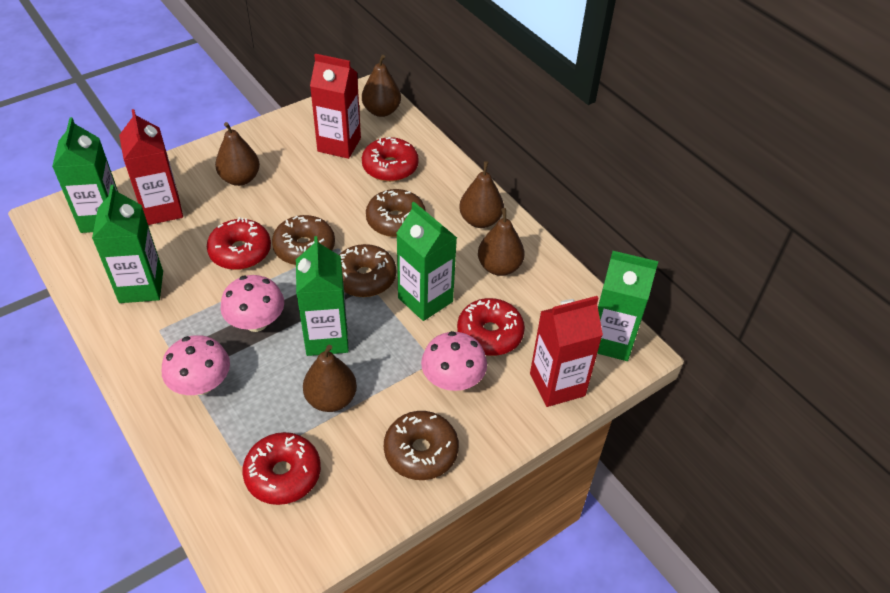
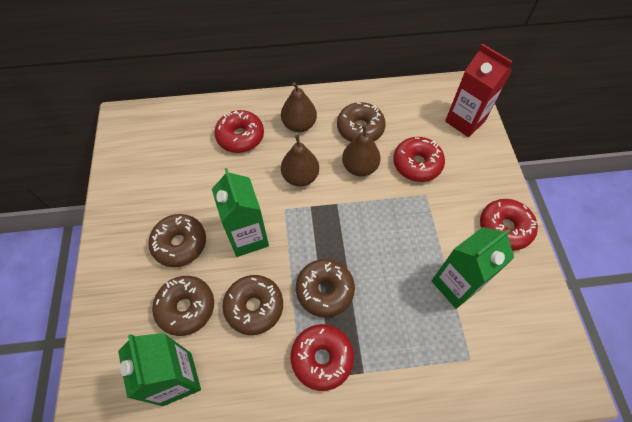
brown donut: 4 -> 5
brown pear: 5 -> 3
green carton: 5 -> 3
pink mushroom: 3 -> 0
red carton: 3 -> 1

